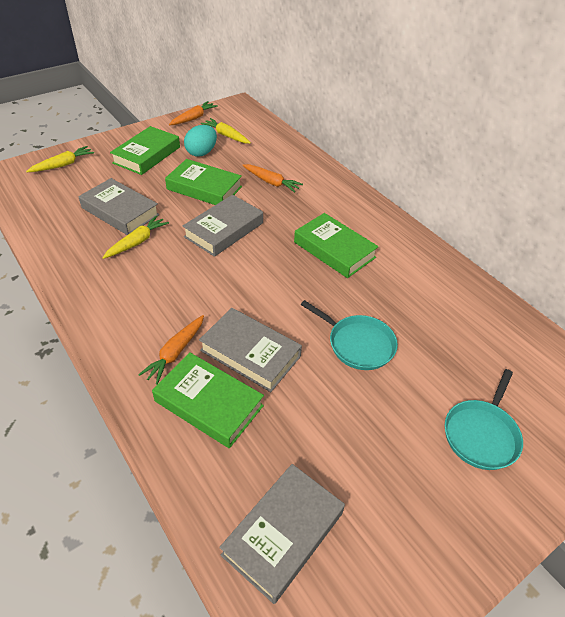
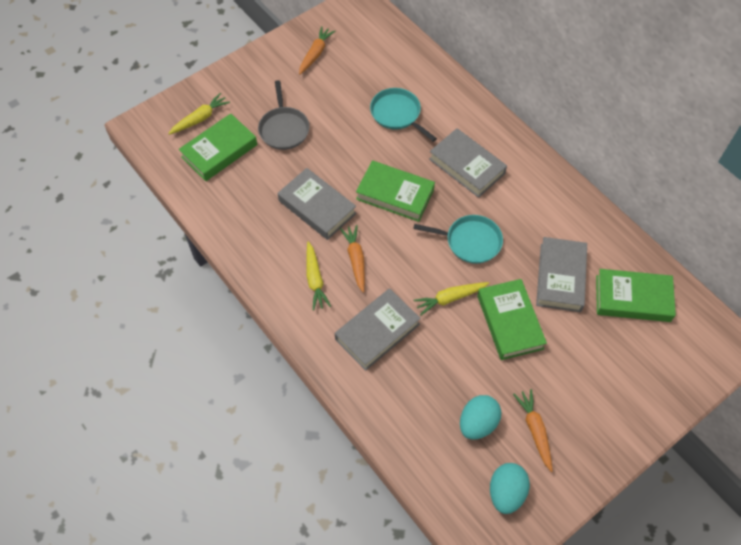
grey pan: 0 -> 1
turquoise egg: 1 -> 2

